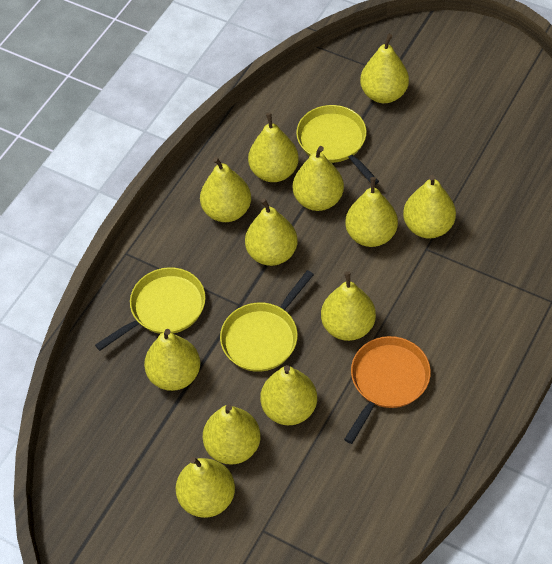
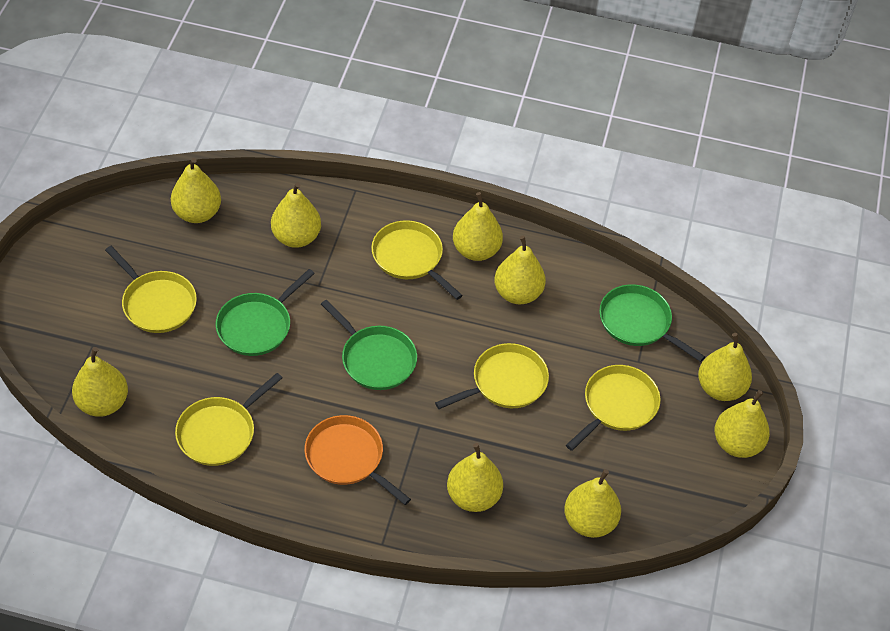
green pan: 0 -> 3
yellow pan: 3 -> 5
yellow pear: 12 -> 9

